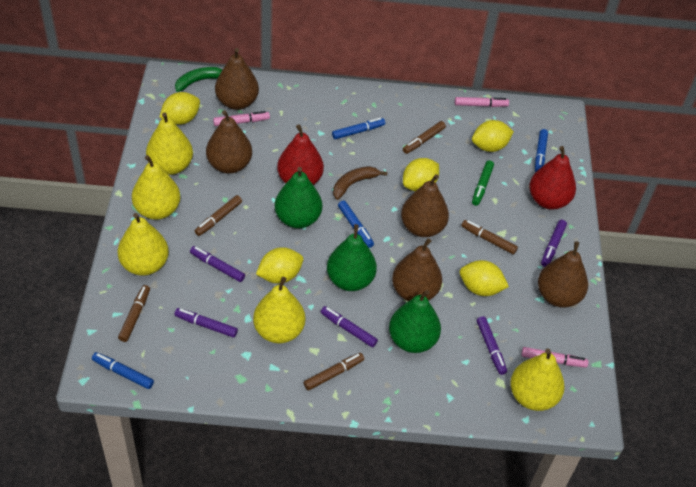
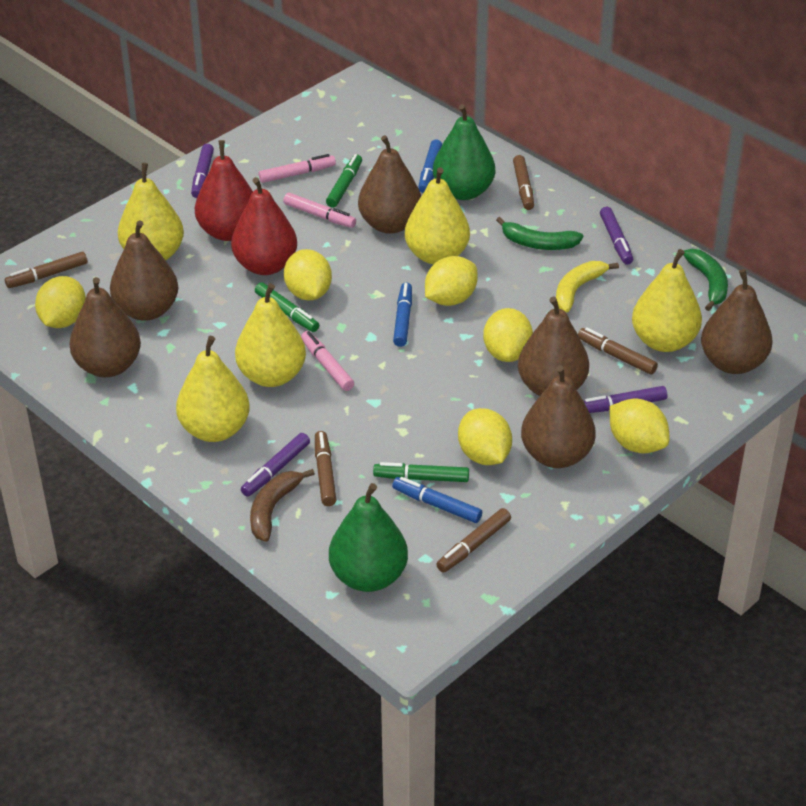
blue marker: 4 -> 3
brown pear: 5 -> 6
green banana: 1 -> 2
green marker: 1 -> 3
green pear: 3 -> 2
purple marker: 5 -> 4
yellow banana: 0 -> 1
yellow lemon: 5 -> 6

